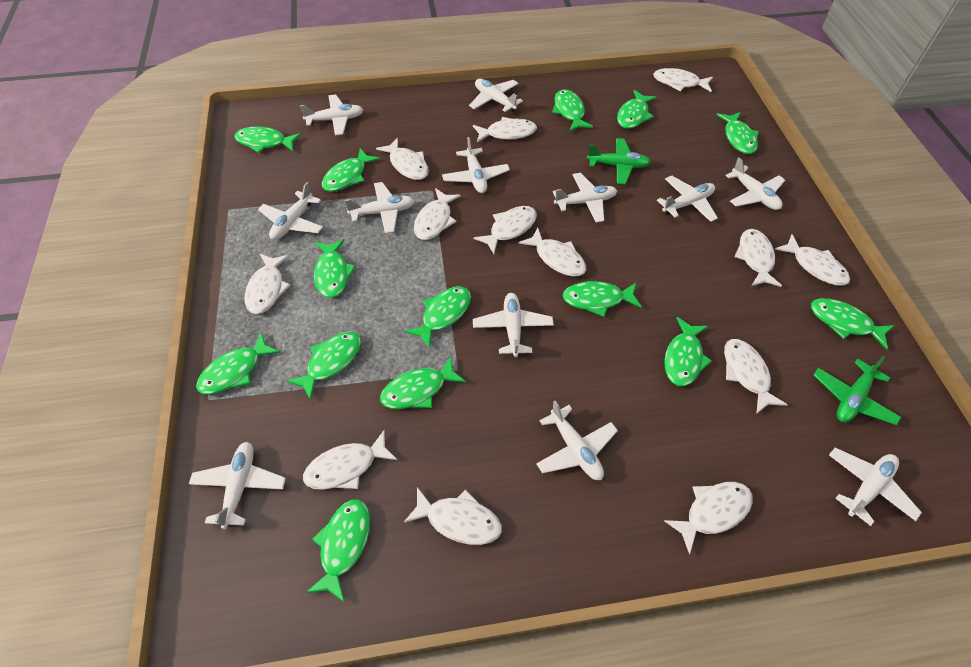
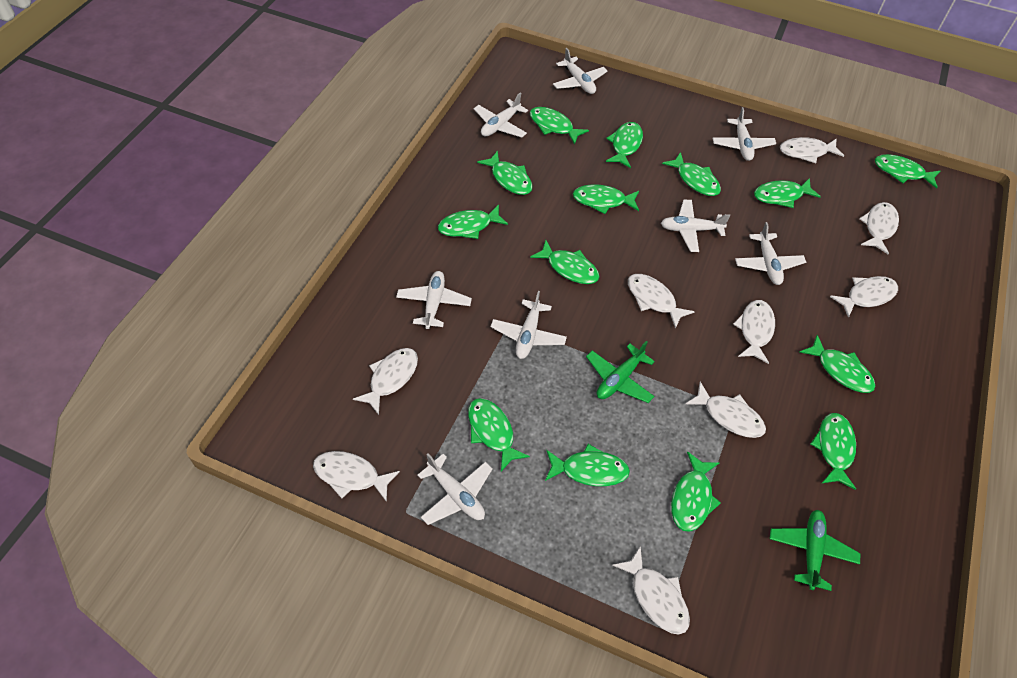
white fish: 13 -> 9
white plane: 12 -> 8

